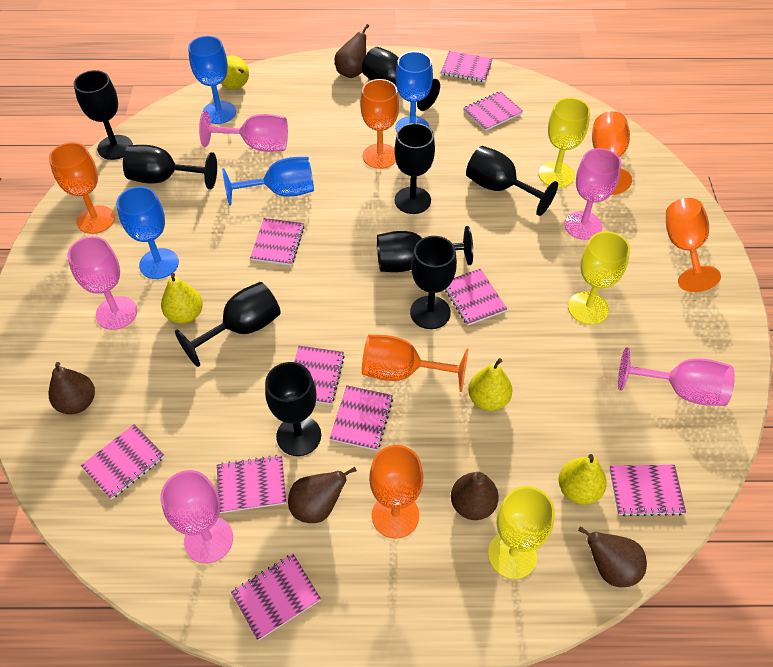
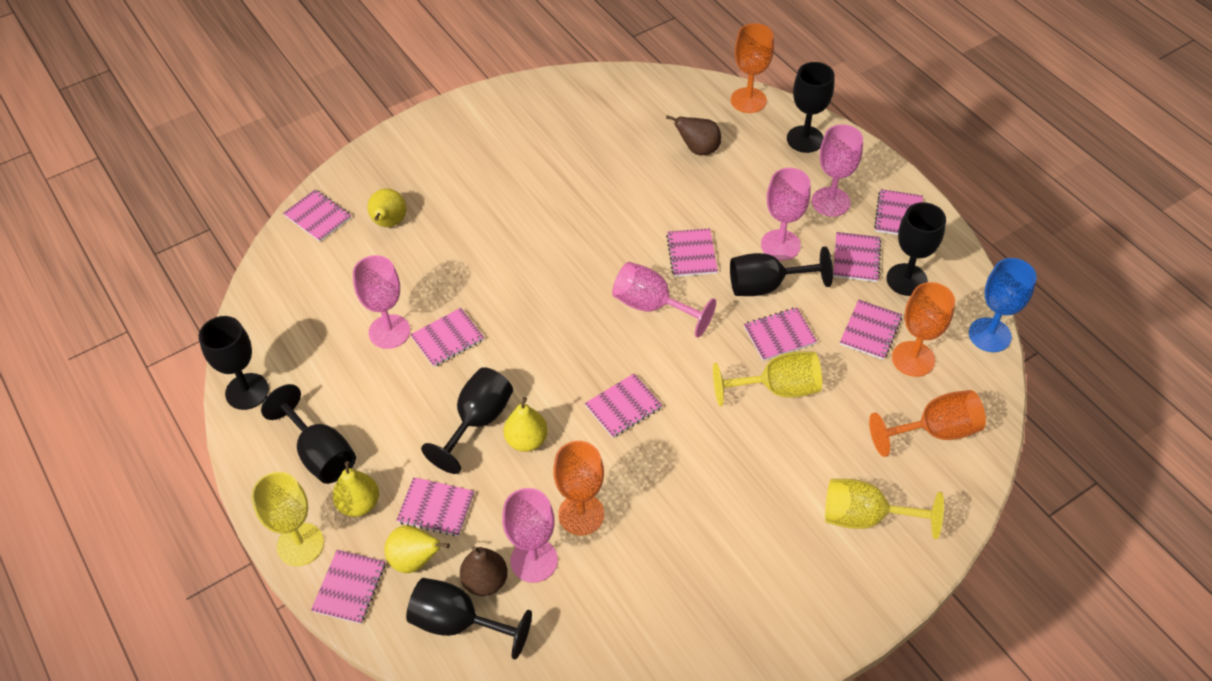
black goblet: 9 -> 7
blue goblet: 4 -> 1
brown pear: 5 -> 2
orange goblet: 6 -> 4

